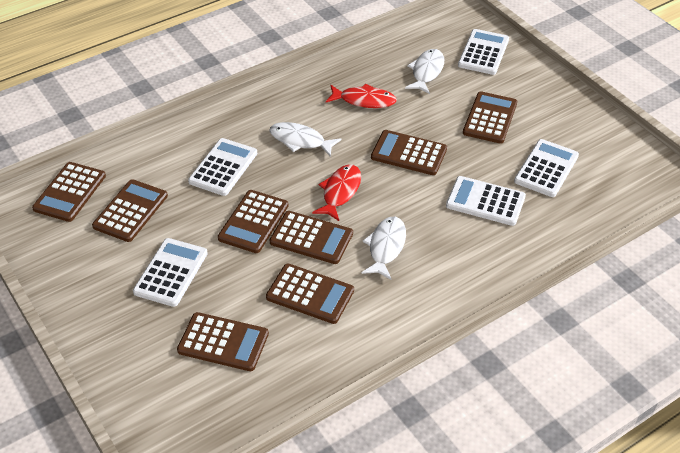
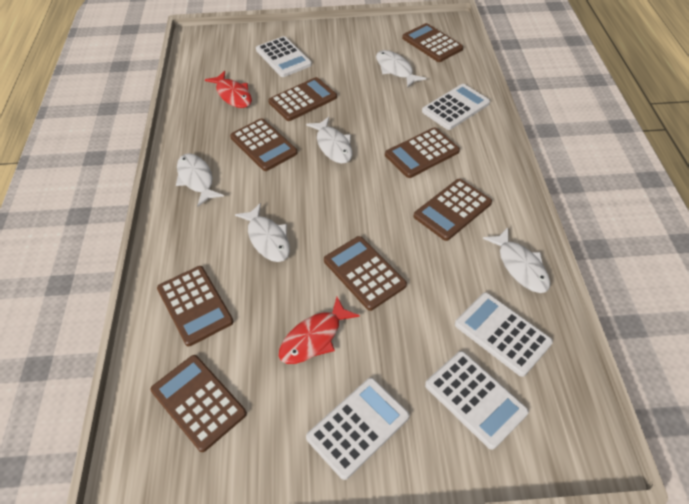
white fish: 3 -> 5

